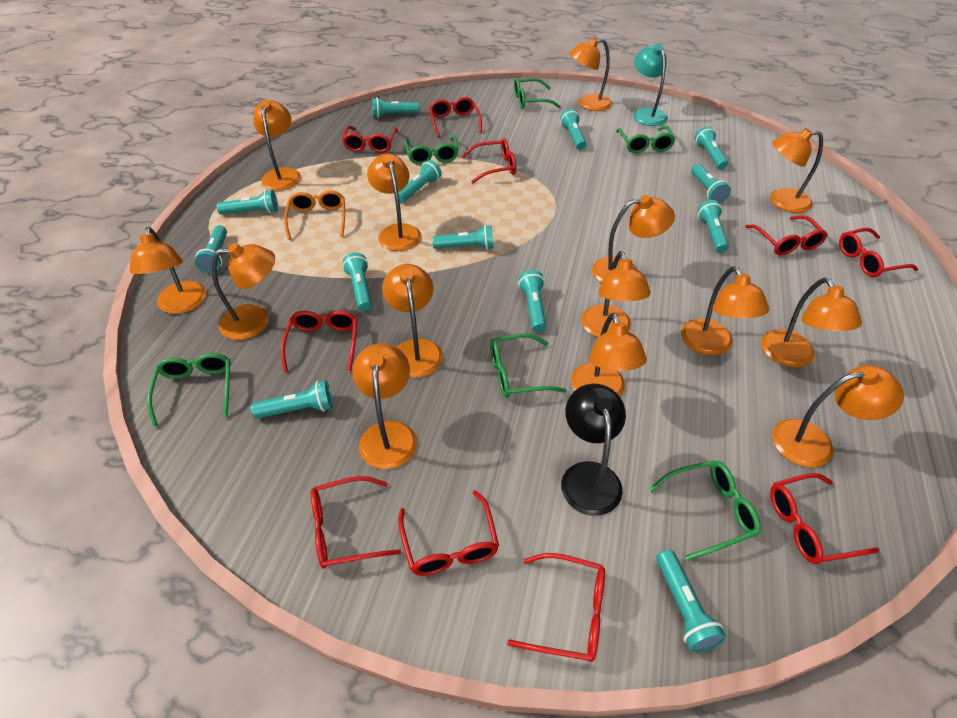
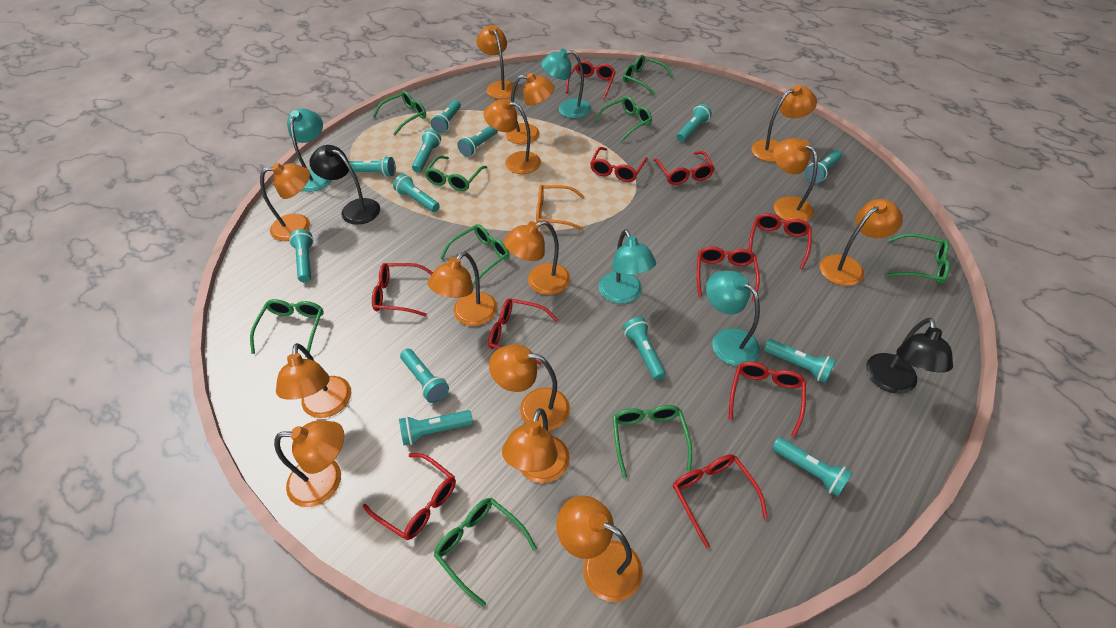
black lamp: 1 -> 2
green glasses: 6 -> 9
turquoise lamp: 1 -> 4

